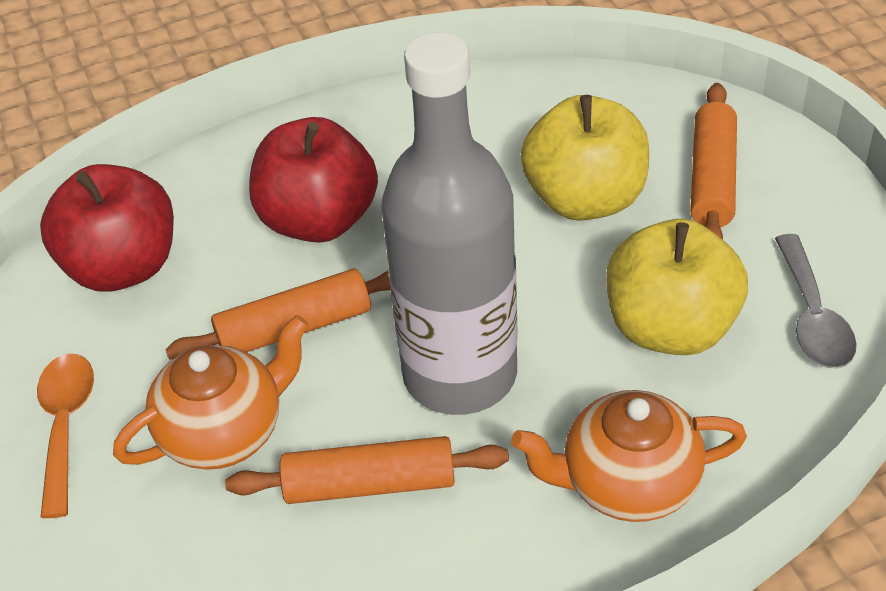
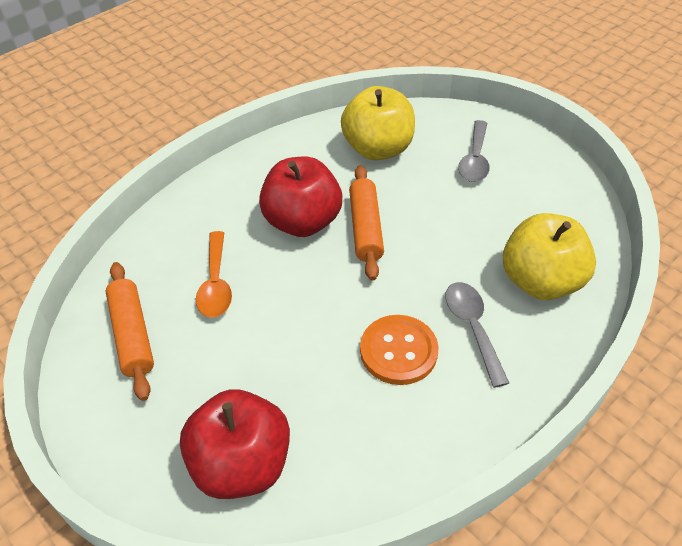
grey bottle: 1 -> 0
grey spoon: 1 -> 2
orange button: 0 -> 1
orange rolling pin: 3 -> 2
orange teapot: 2 -> 0

